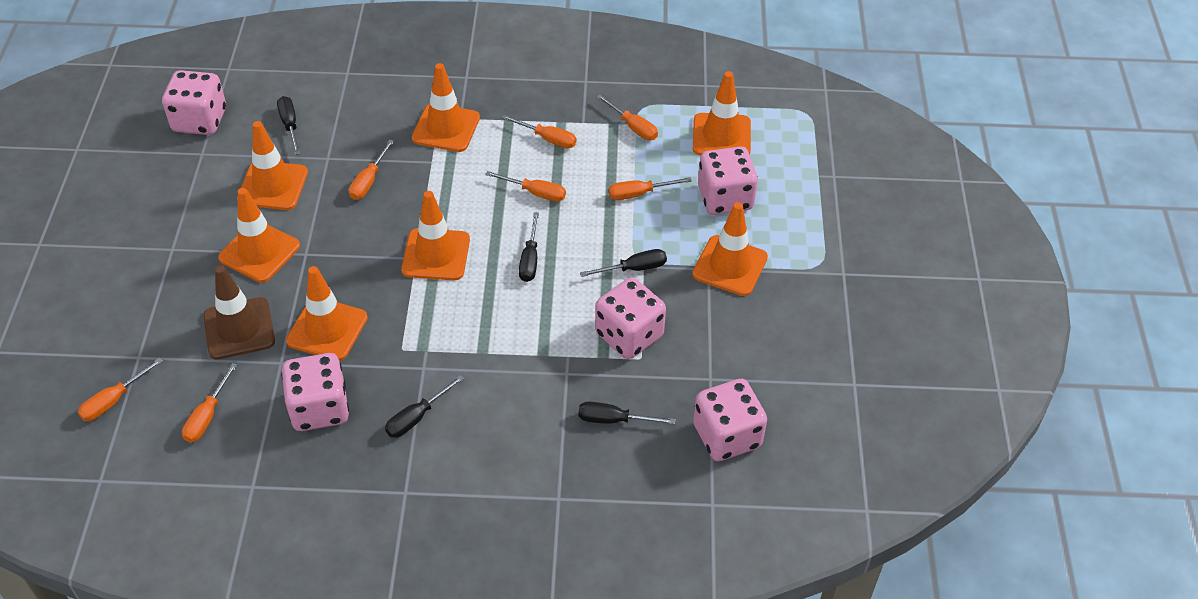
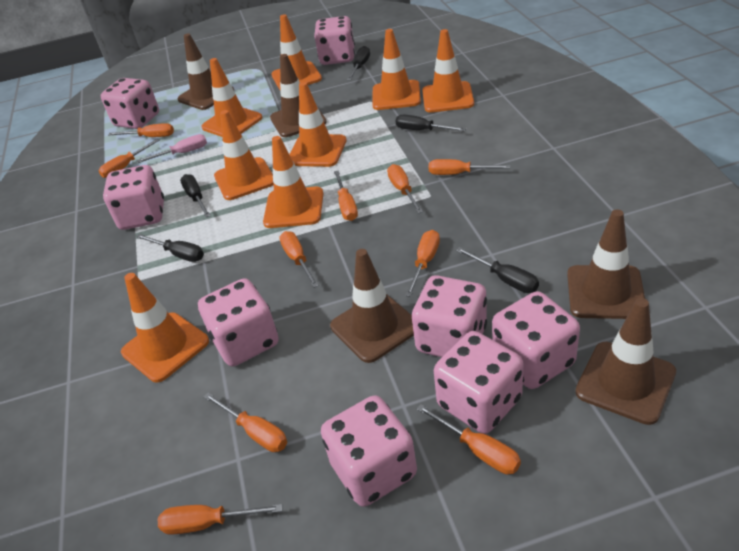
brown traffic cone: 1 -> 5
orange screwdriver: 7 -> 10
orange traffic cone: 7 -> 8
pink dice: 5 -> 8
pink screwdriver: 0 -> 1

